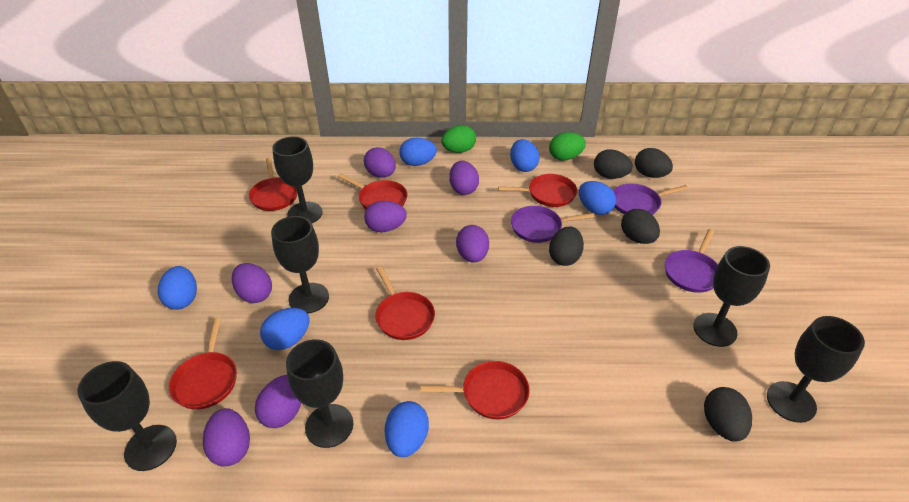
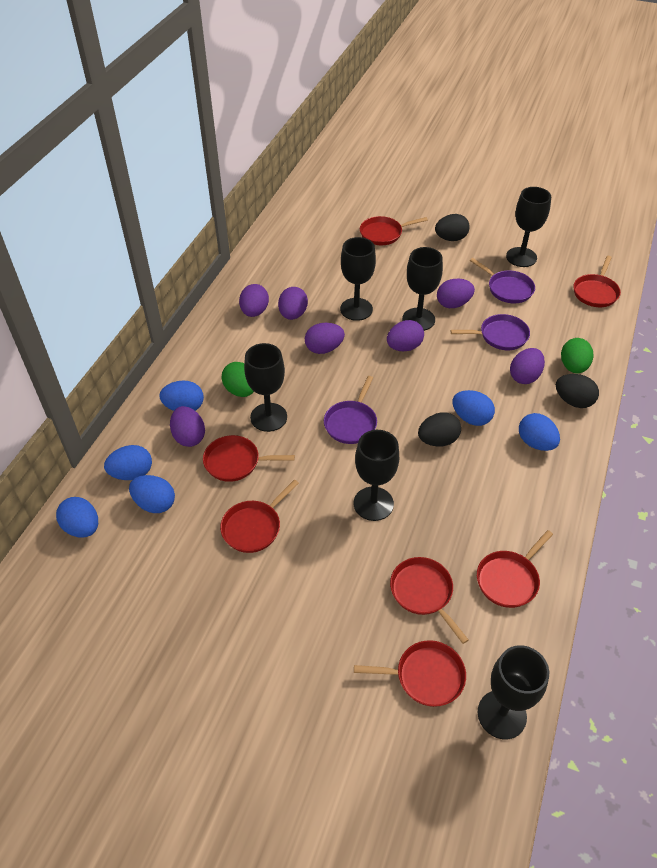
black egg: 5 -> 3
red pan: 6 -> 7

